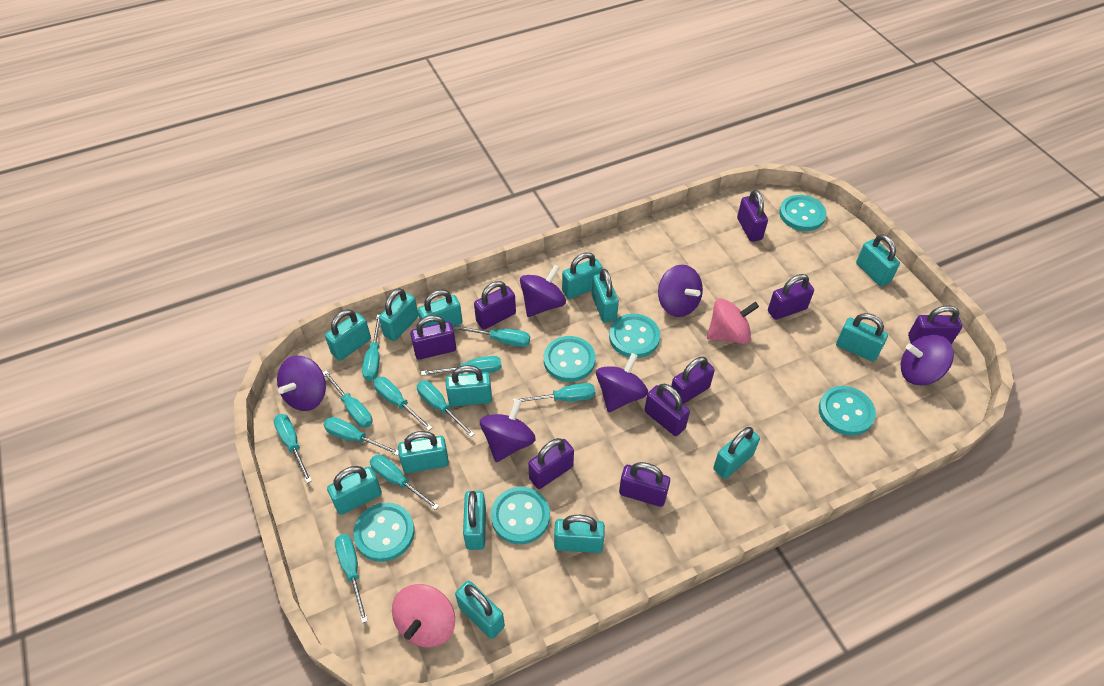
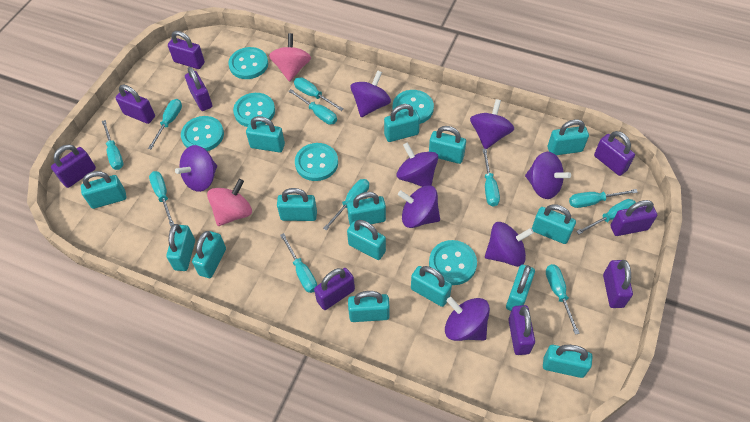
purple spinning top: 6 -> 8
turquoise padlock: 14 -> 15

